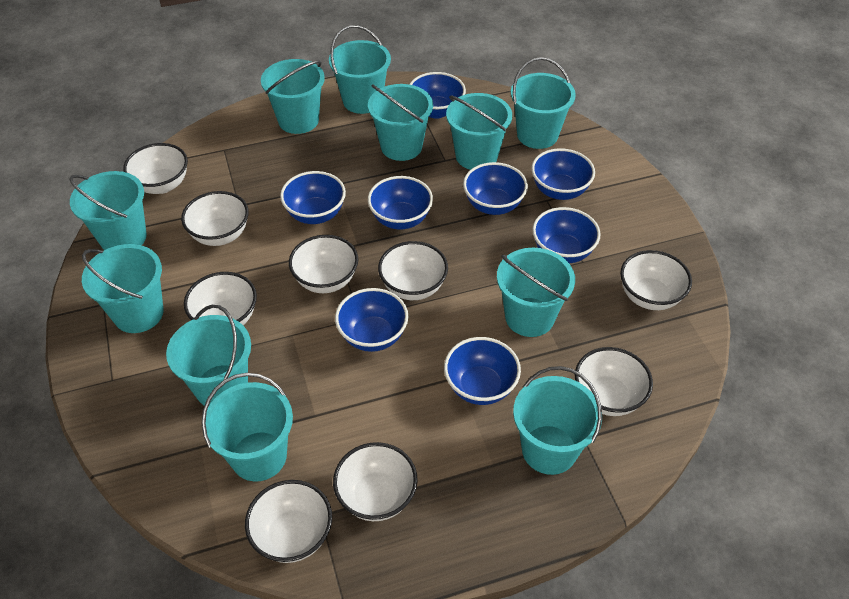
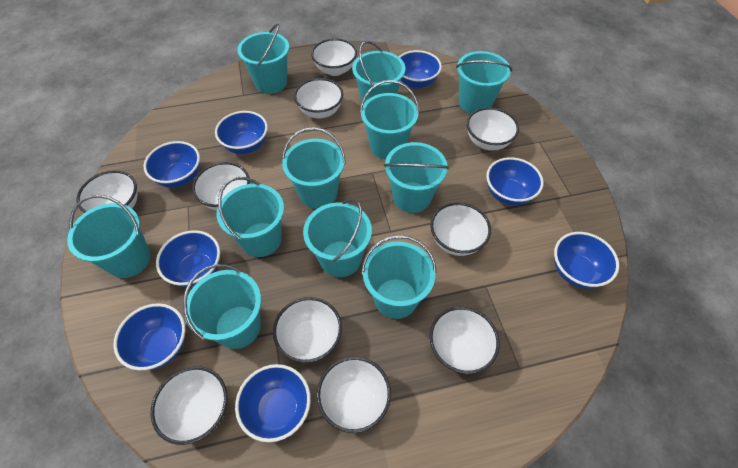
white bowl: 9 -> 10

